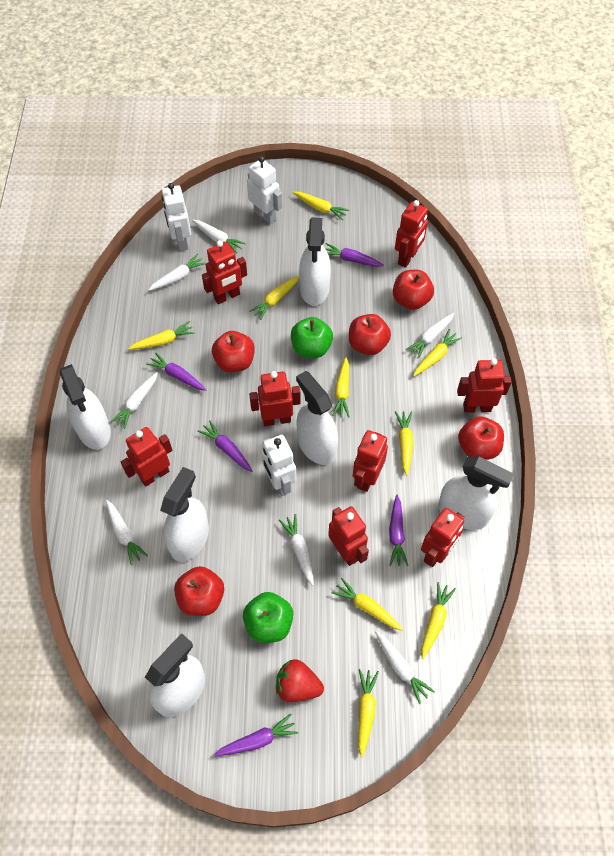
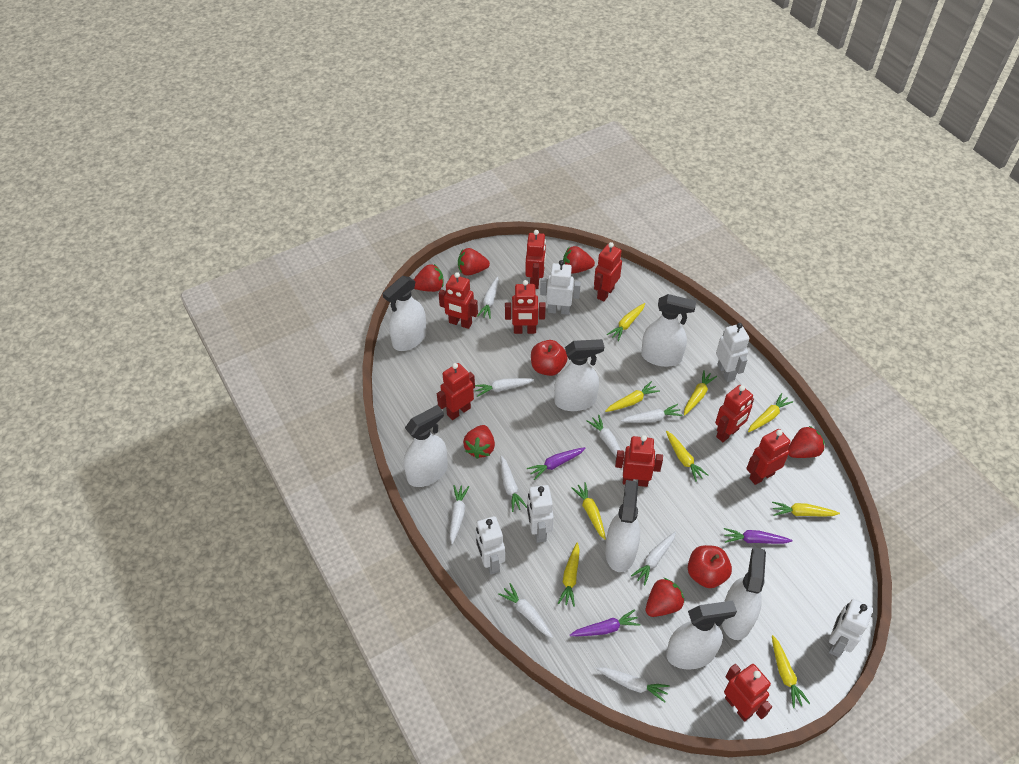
green apple: 2 -> 0
purple carrot: 5 -> 3
red apple: 5 -> 2
red robot: 8 -> 9
red strawberry: 1 -> 6
white carrot: 7 -> 9
white robot: 3 -> 5
white spray bottle: 6 -> 7

